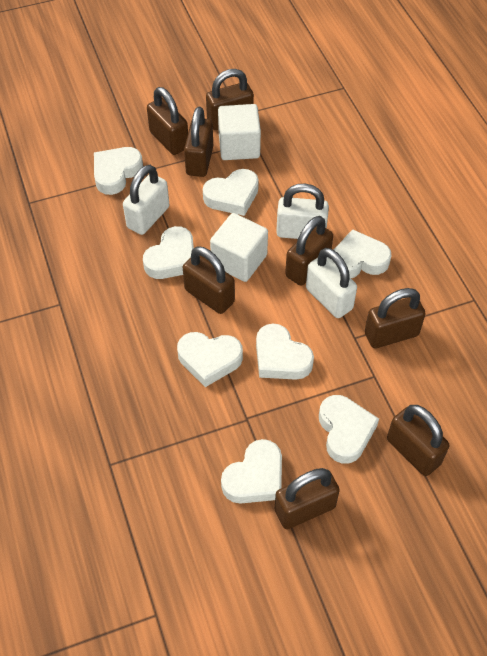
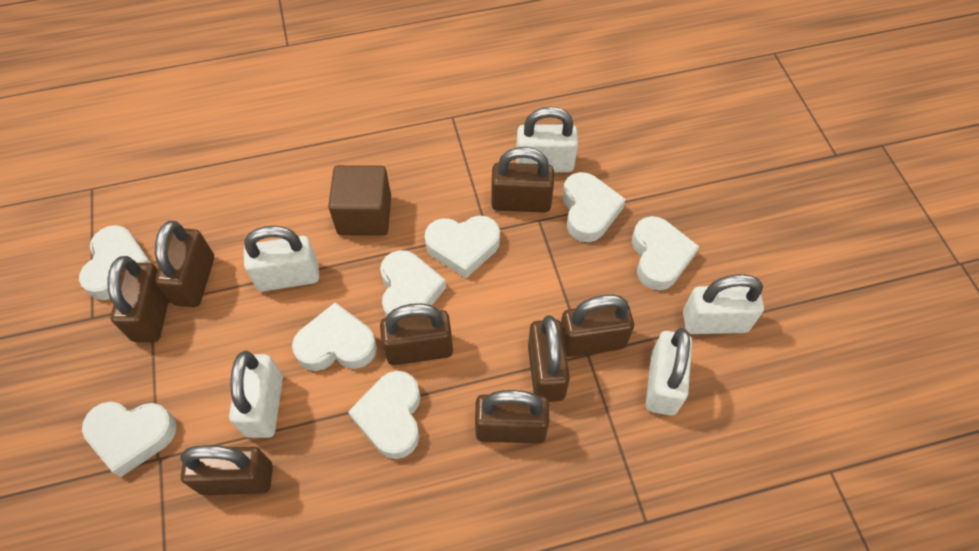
brown cube: 0 -> 1
white cube: 2 -> 0
white padlock: 3 -> 5

